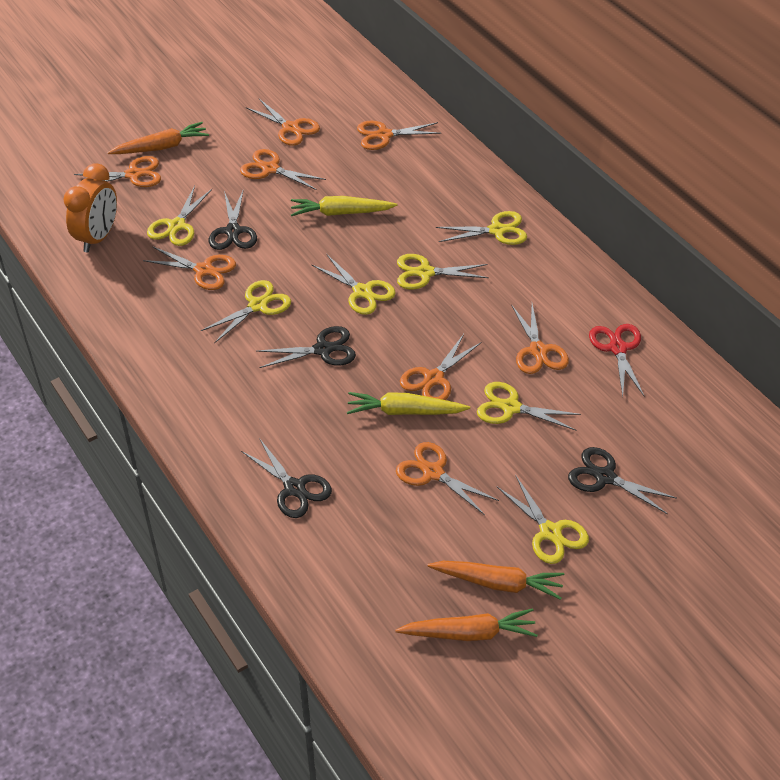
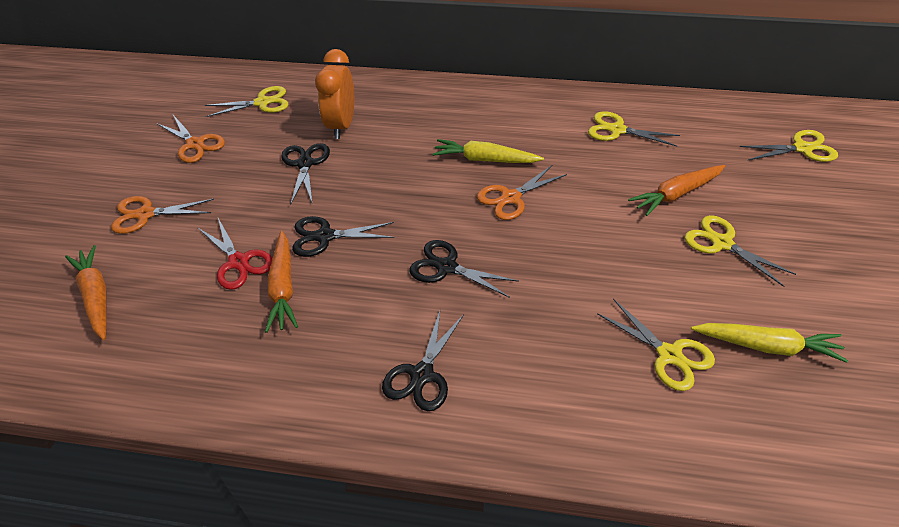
orange scissors: 8 -> 3
yellow scissors: 7 -> 5

